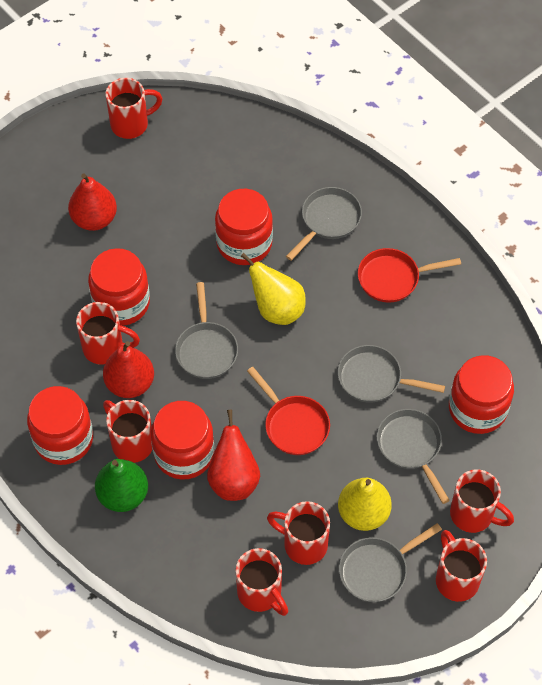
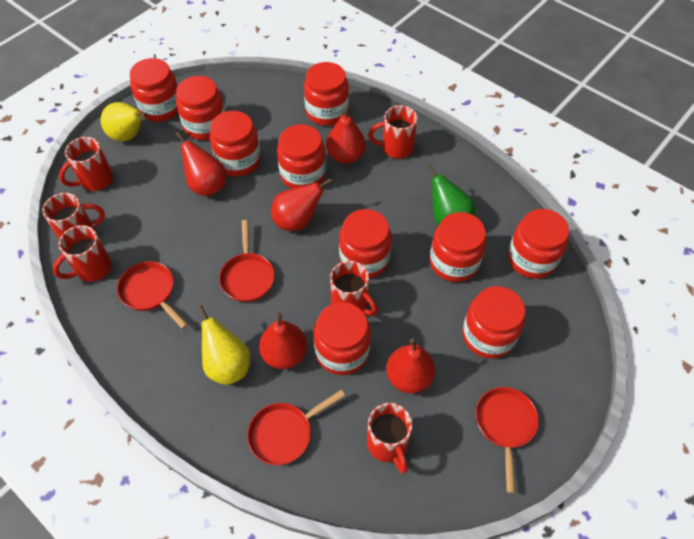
grey pan: 5 -> 0
red jar: 5 -> 10
red mug: 7 -> 6
red pan: 2 -> 4
red pear: 3 -> 5

